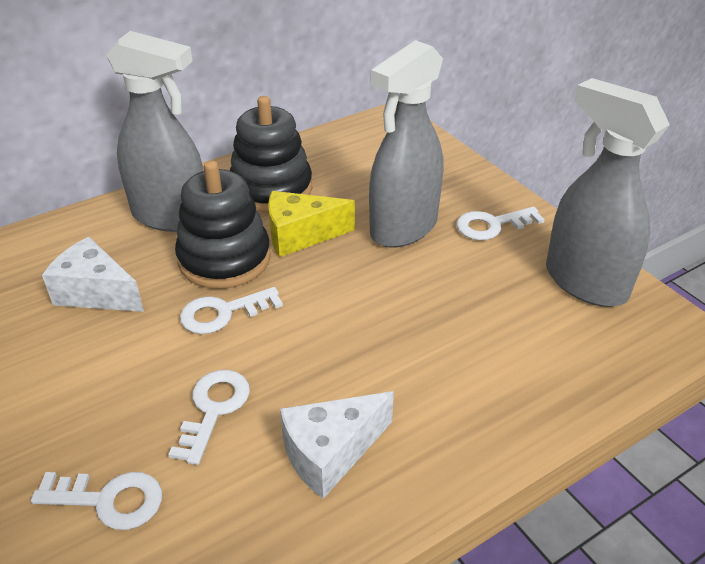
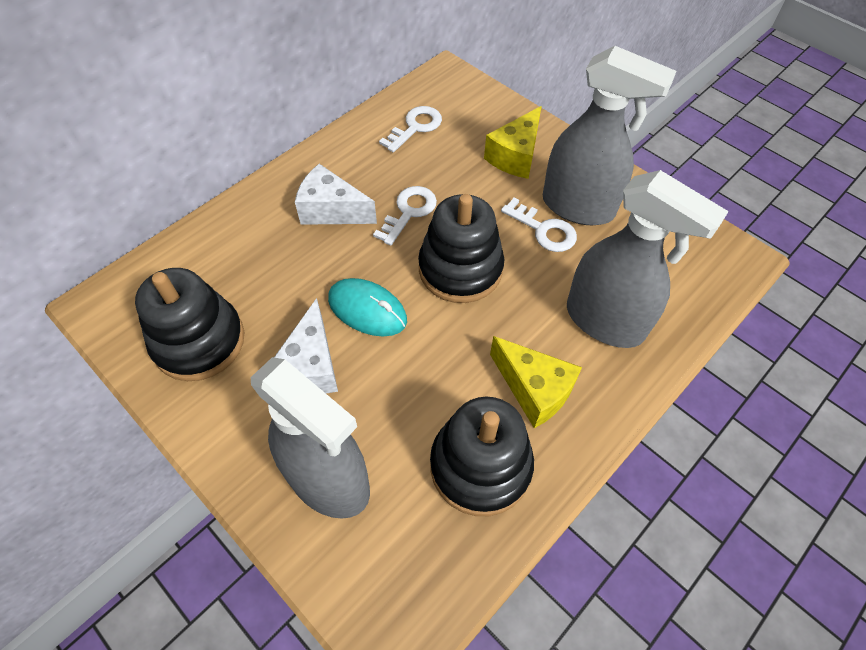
black stacking toy: 2 -> 3
turquoise mouse: 0 -> 1
white key: 4 -> 3
yellow cheese: 1 -> 2

